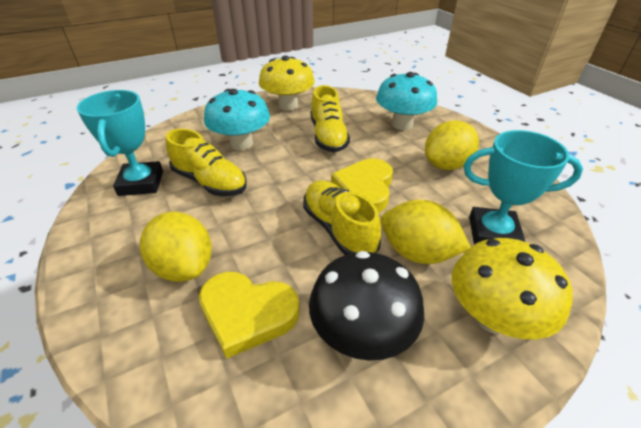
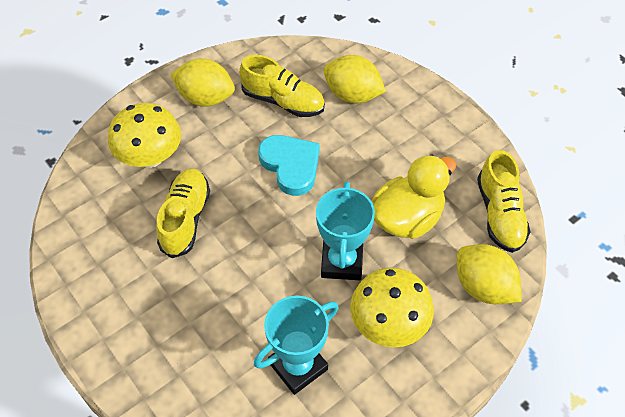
black mushroom: 1 -> 0
turquoise heart: 0 -> 1
turquoise mushroom: 2 -> 0
yellow duck: 0 -> 1
yellow heart: 2 -> 0

